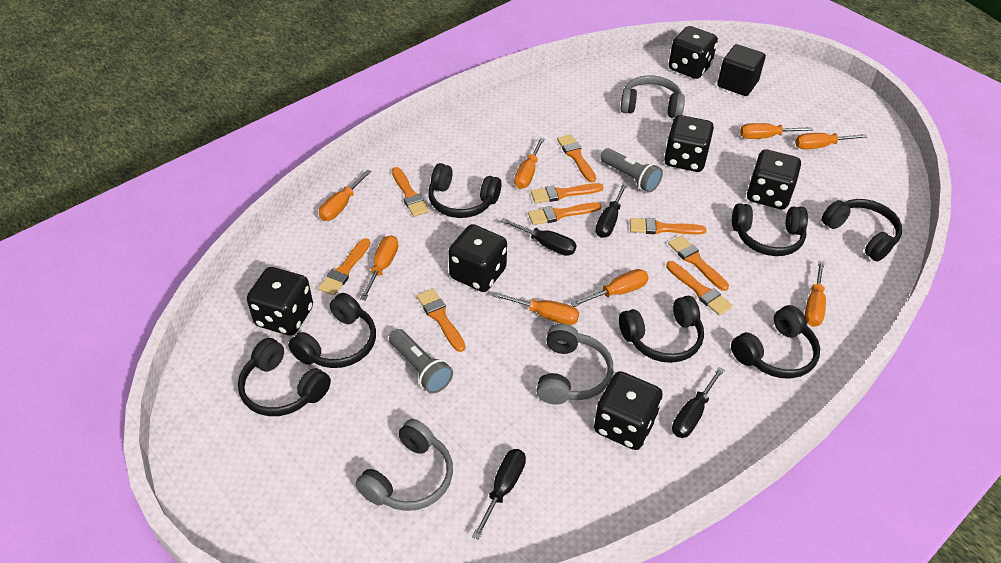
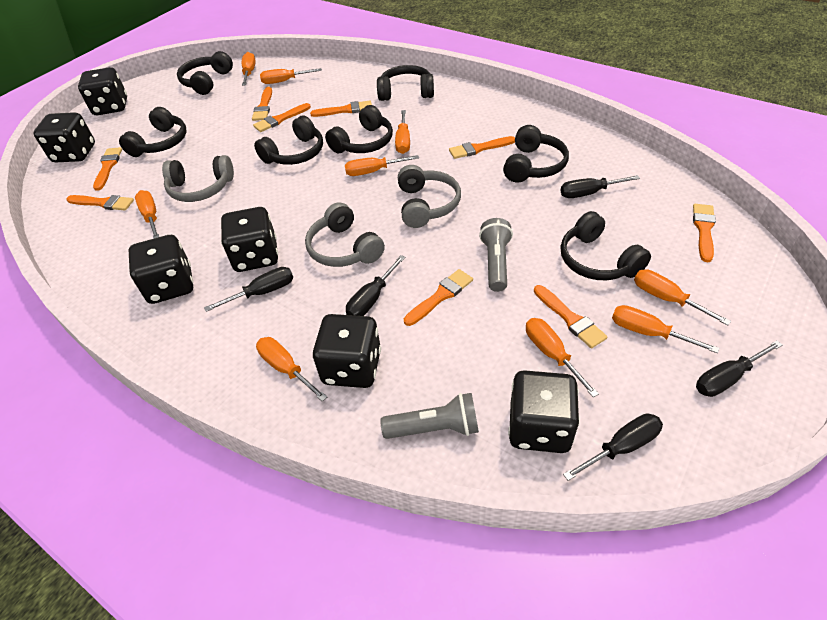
black cube: 1 -> 0
black screwdriver: 4 -> 5
orange screwdriver: 8 -> 9

